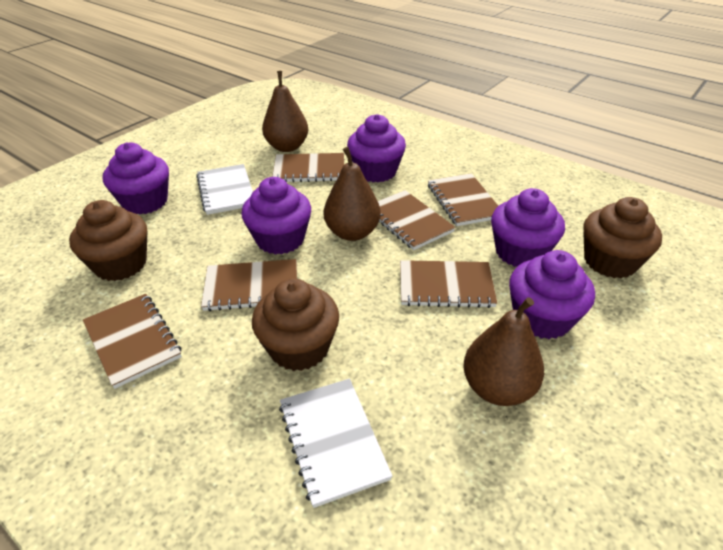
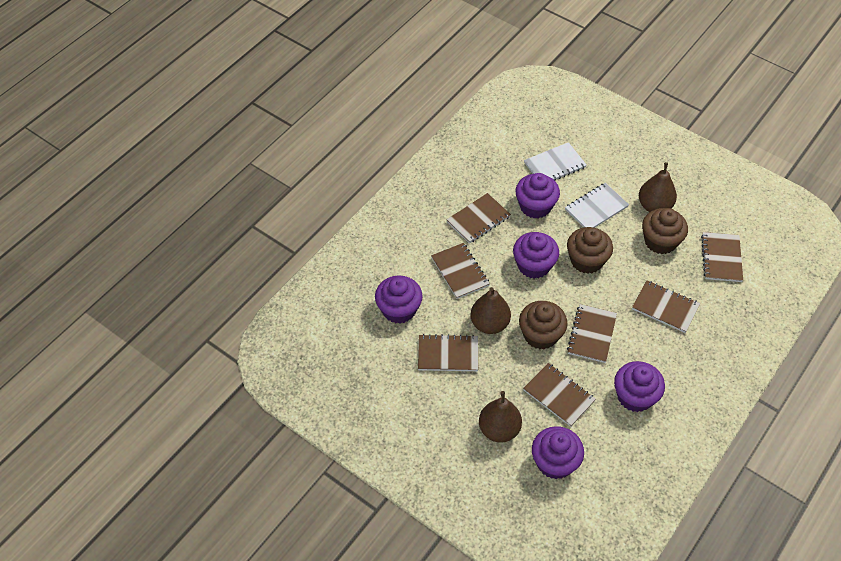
brown notebook: 6 -> 7

